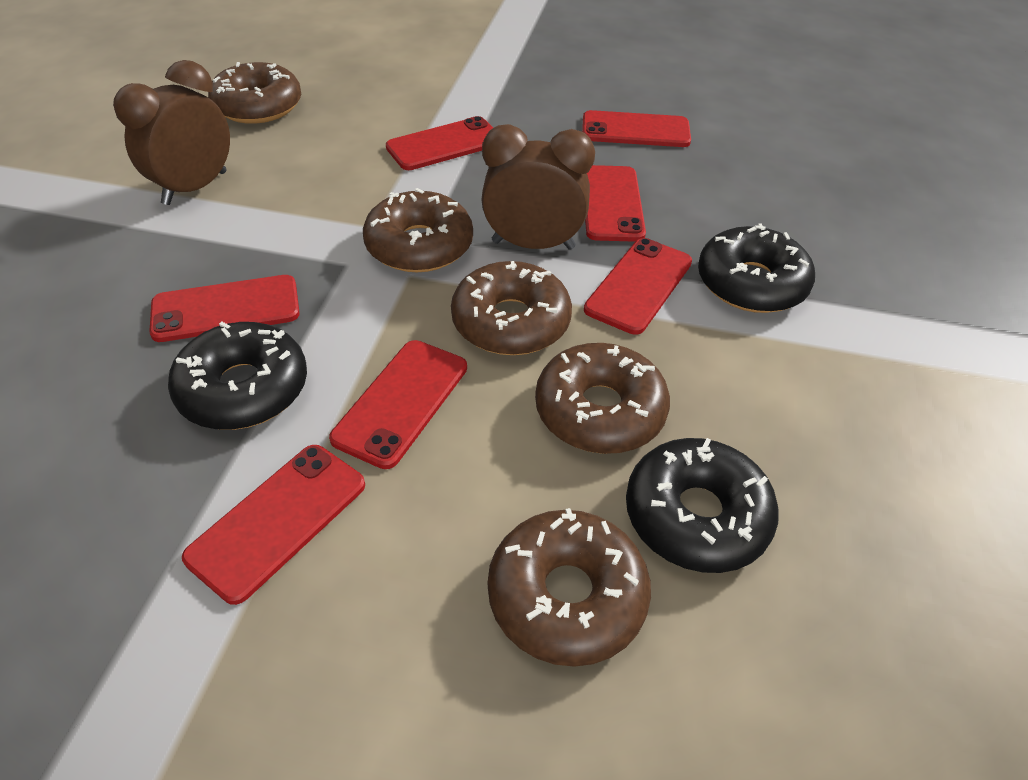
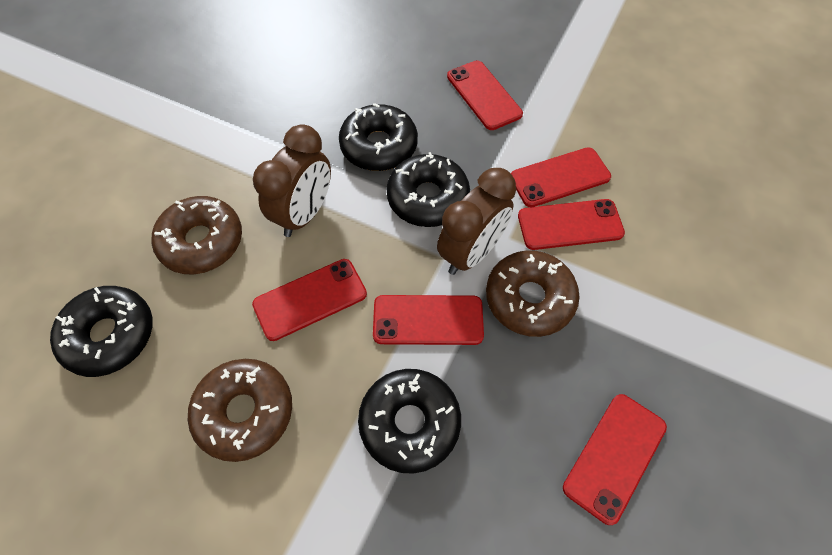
black donut: 3 -> 4
brown donut: 5 -> 3
red phone: 7 -> 6

